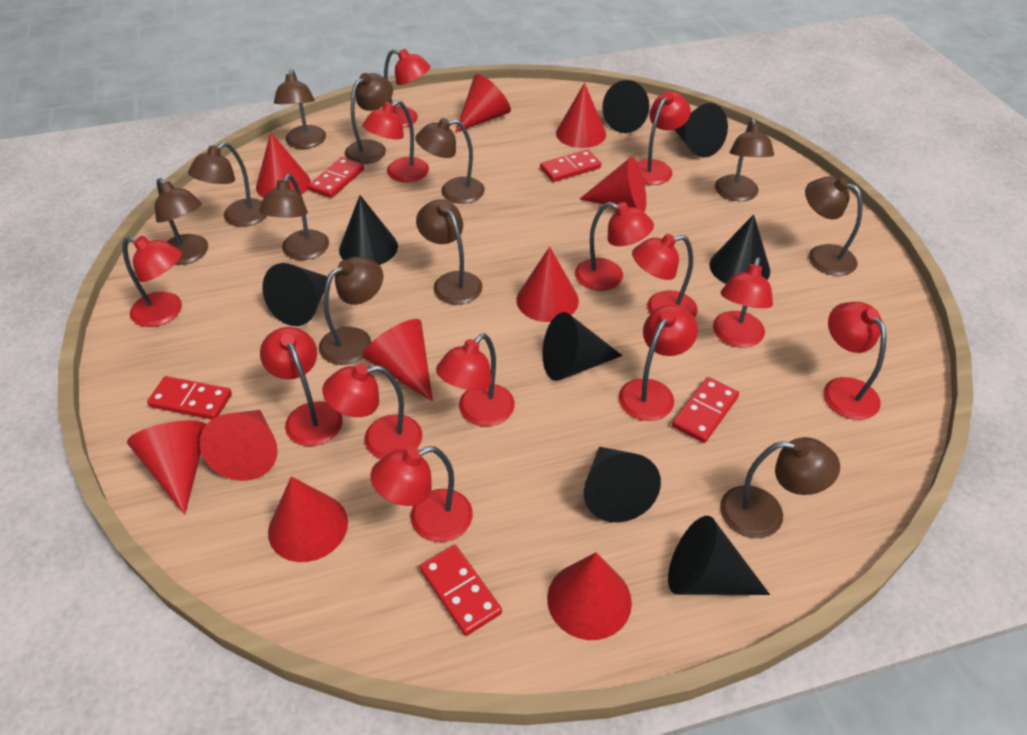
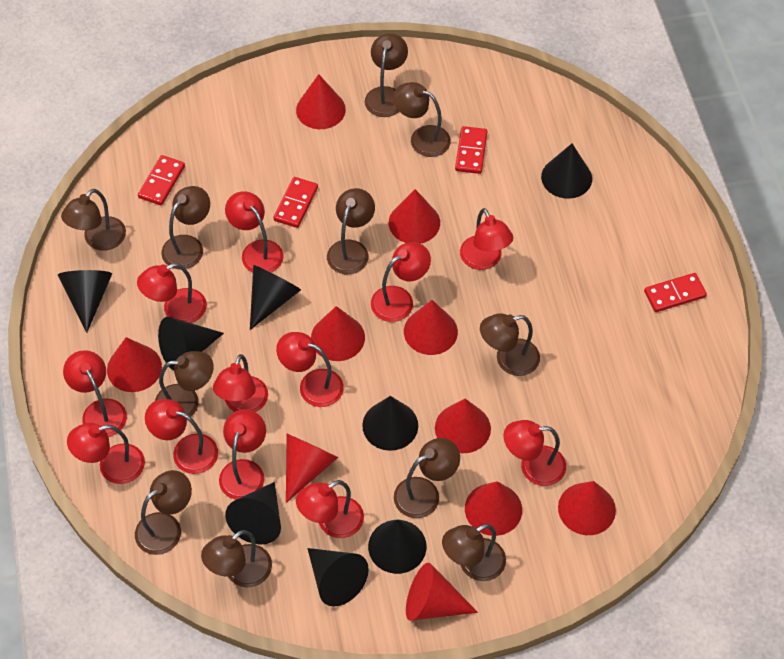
red domino: 5 -> 4
red lamp: 13 -> 12

